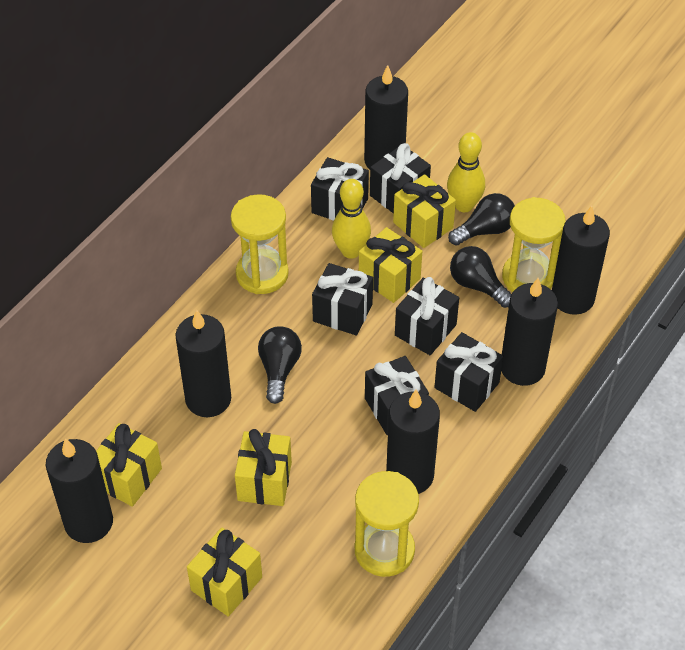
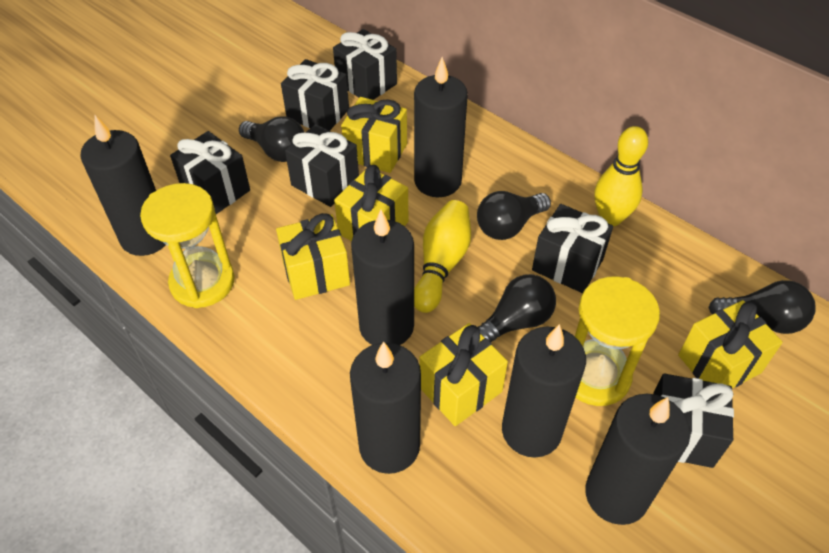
black light bulb: 3 -> 4
yellow hourglass: 3 -> 2

